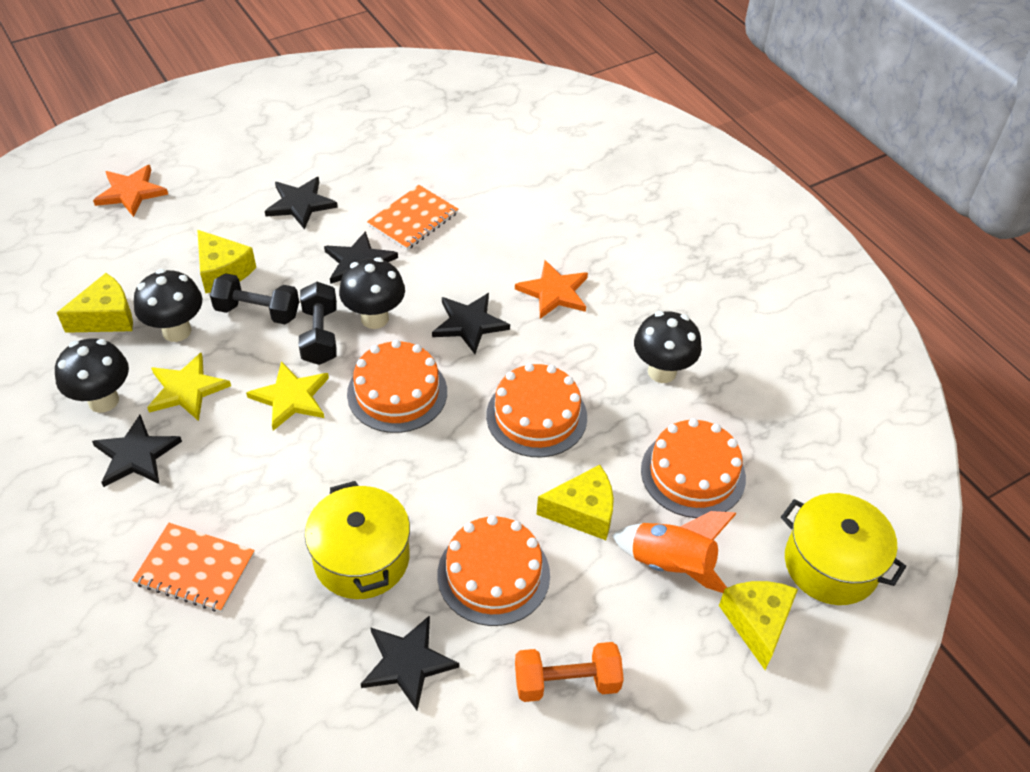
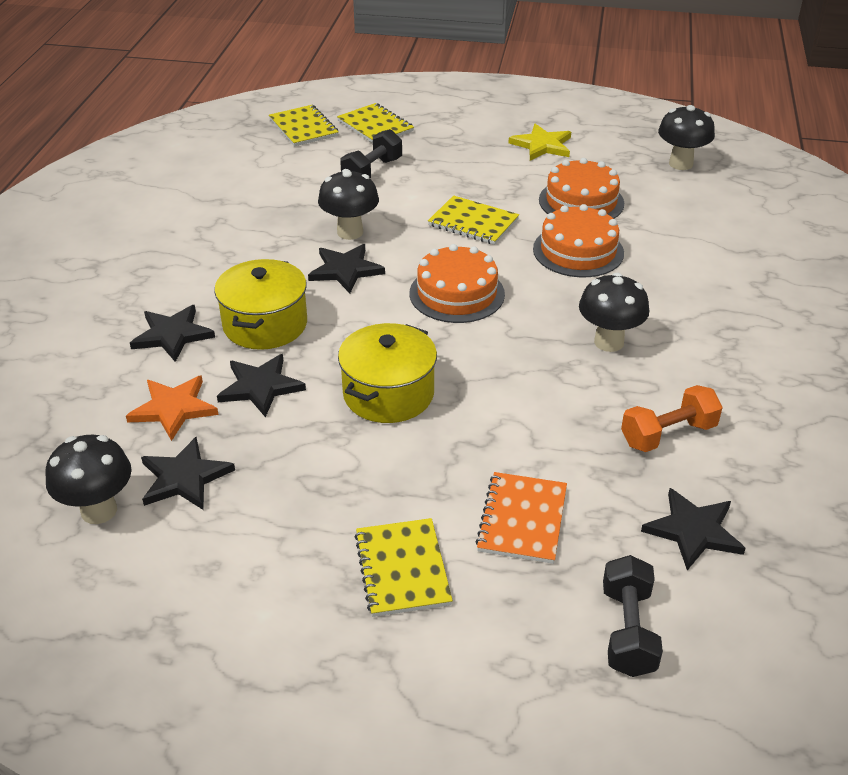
orange cake: 4 -> 3
orange notebook: 2 -> 1
orange rocket: 1 -> 0
orange star: 2 -> 1
yellow cheese: 4 -> 0
yellow notebook: 0 -> 4
yellow star: 2 -> 1

